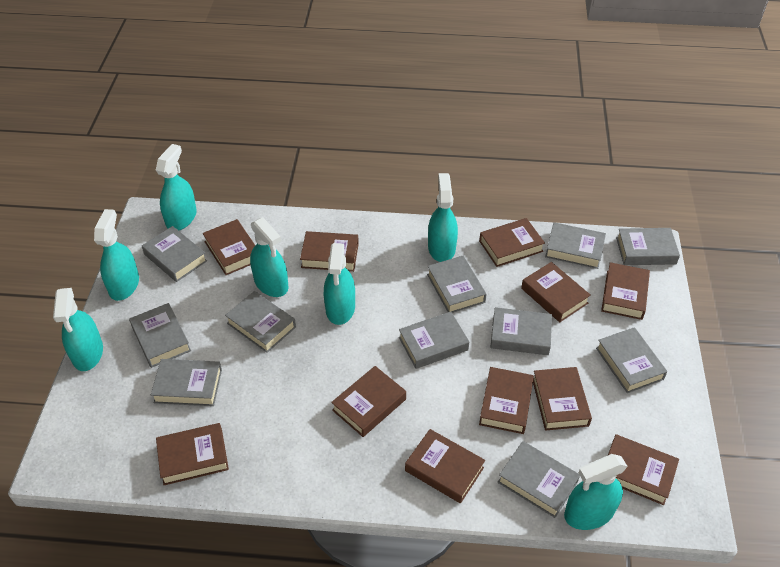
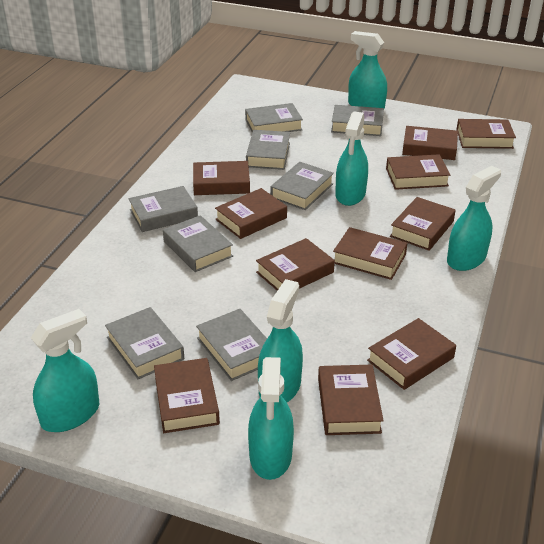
grey book: 11 -> 8
turquoise spray bottle: 7 -> 6

